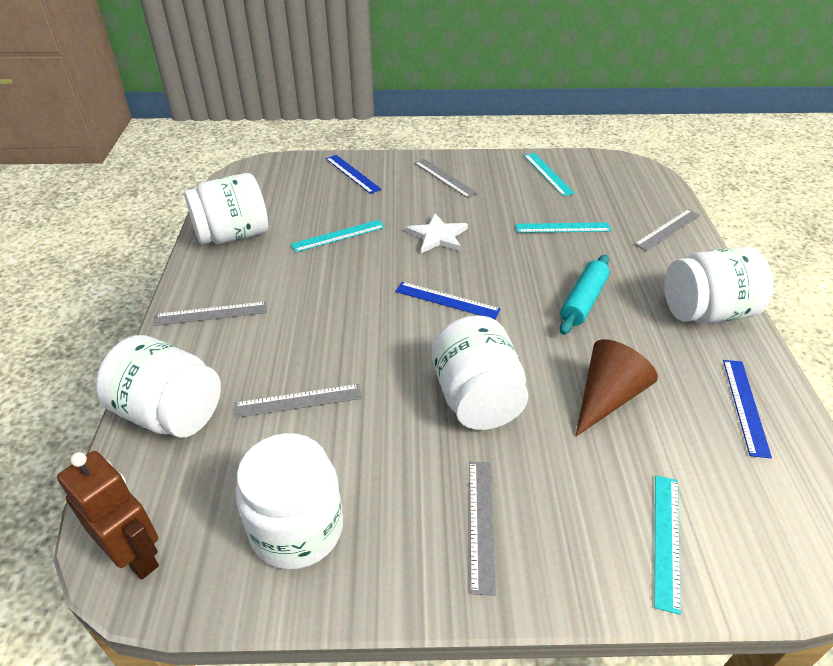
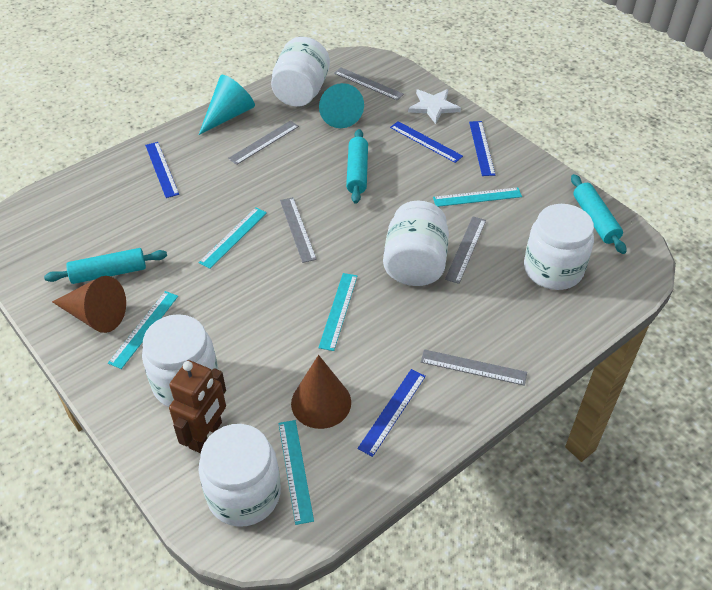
blue ruler: 3 -> 4
brown cone: 1 -> 2
turquoise cone: 0 -> 2
turquoise rolling pin: 1 -> 3
turquoise ruler: 4 -> 5

